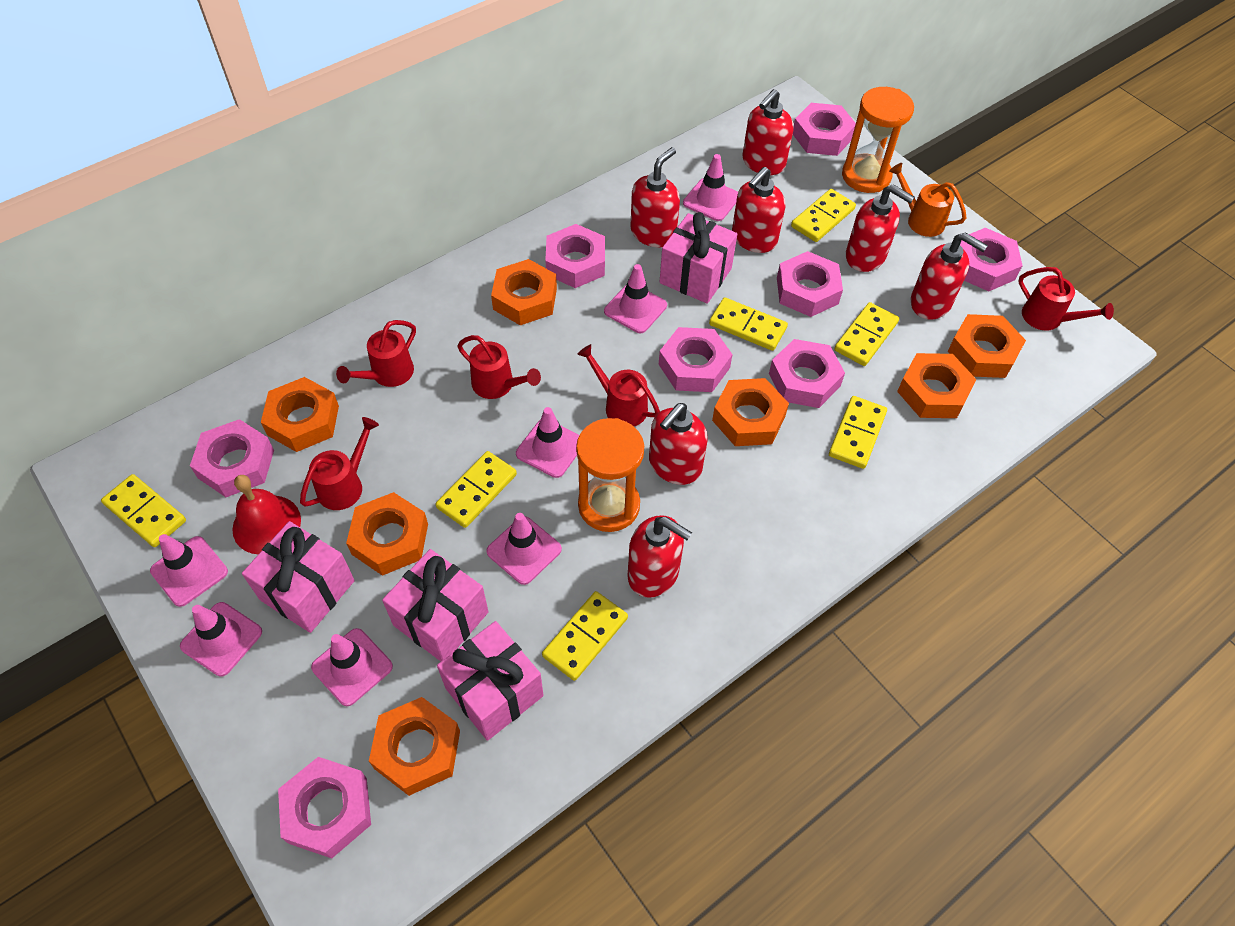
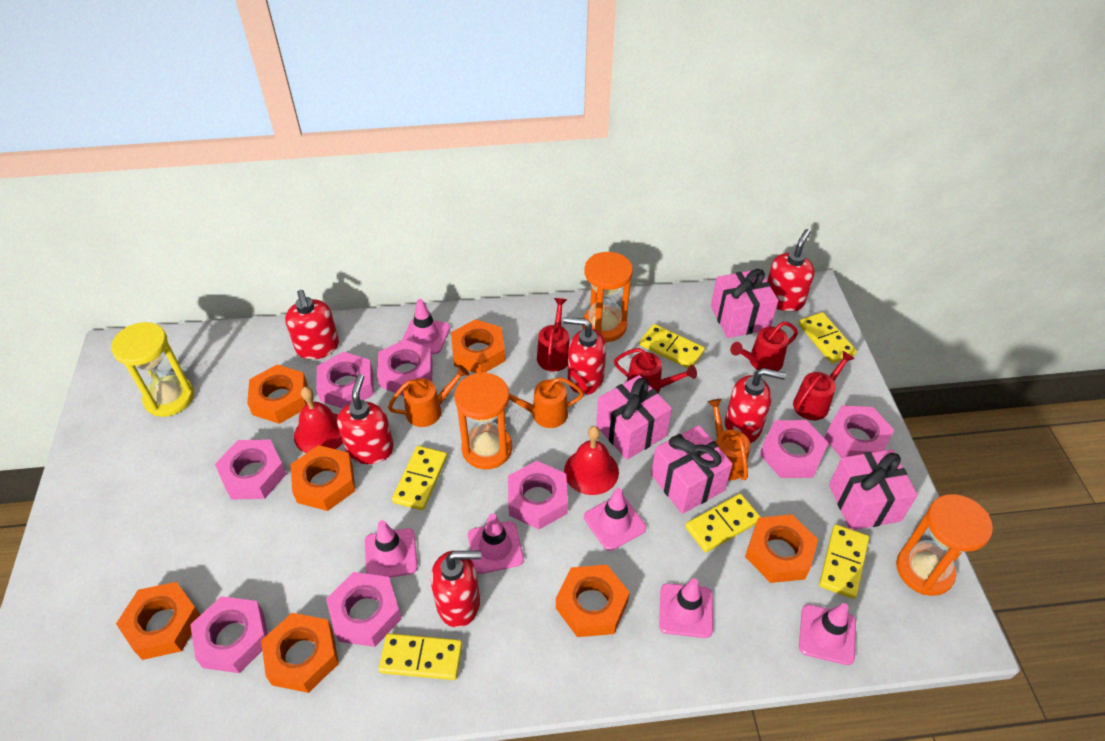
orange hourglass: 2 -> 3
orange watering can: 1 -> 3
pink traffic cone: 7 -> 6
red bell: 1 -> 2
red soap dispenser: 7 -> 6
red watering can: 5 -> 4
yellow domino: 7 -> 6
yellow hourglass: 0 -> 1

